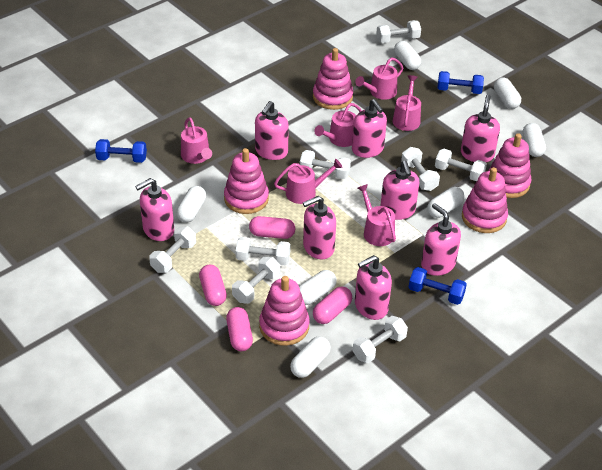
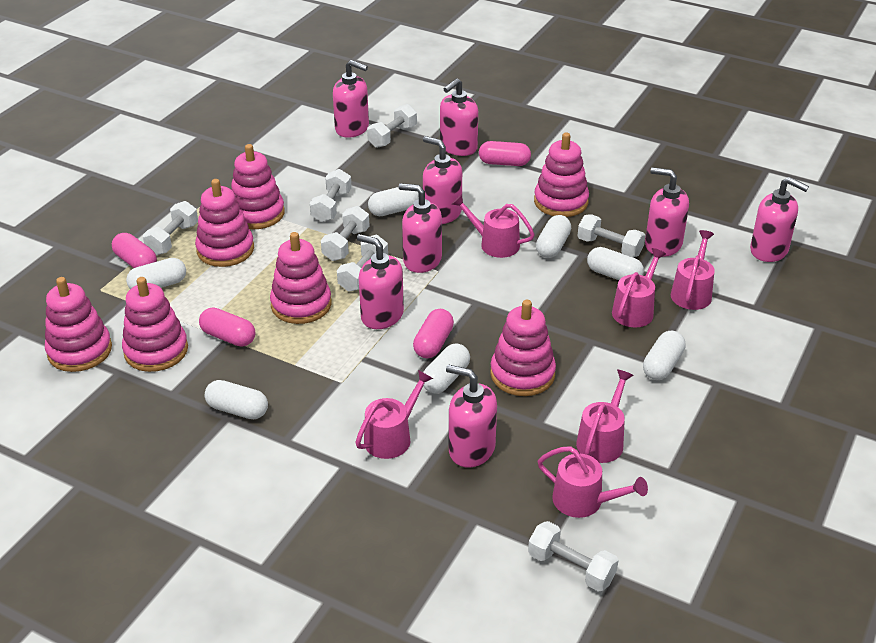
blue dumbbell: 3 -> 0
pink stacking toy: 5 -> 7
white dumbbell: 8 -> 7

